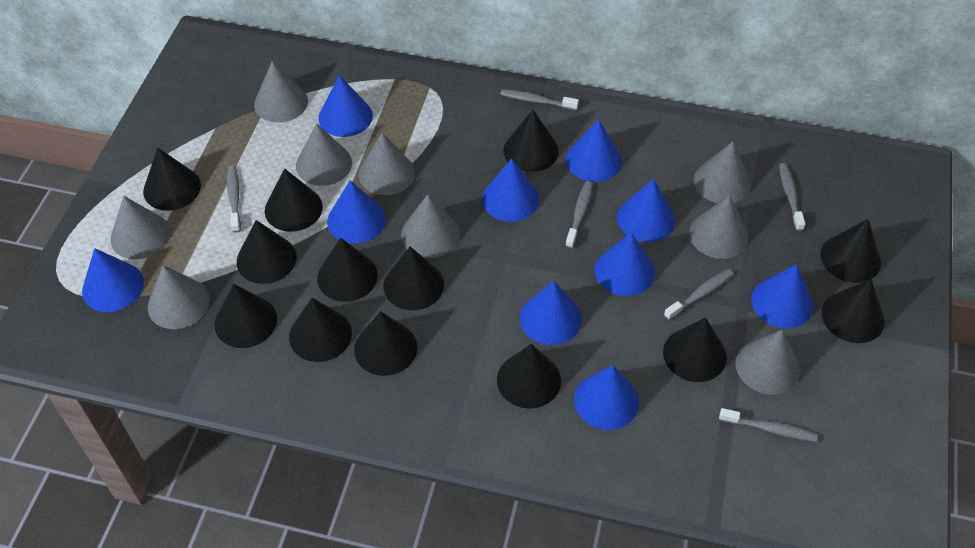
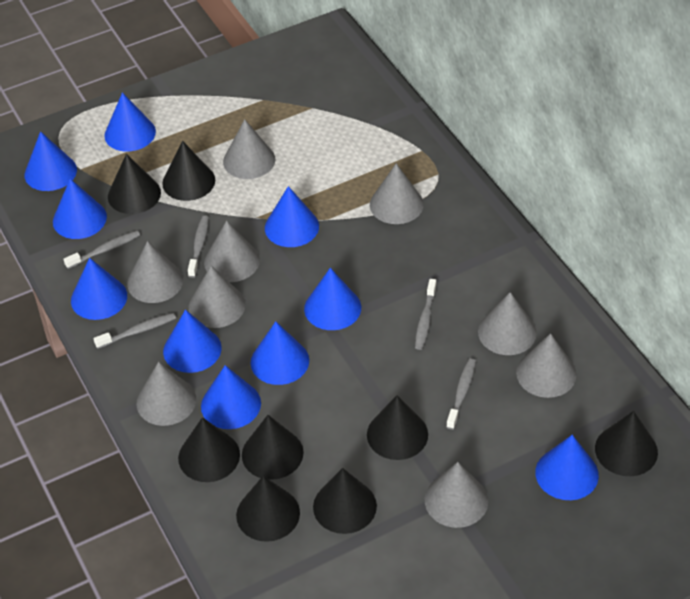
black cone: 13 -> 8
grey toothbrush: 6 -> 5

